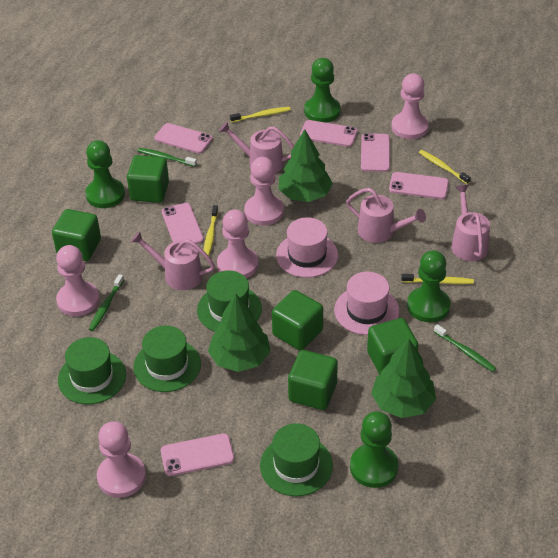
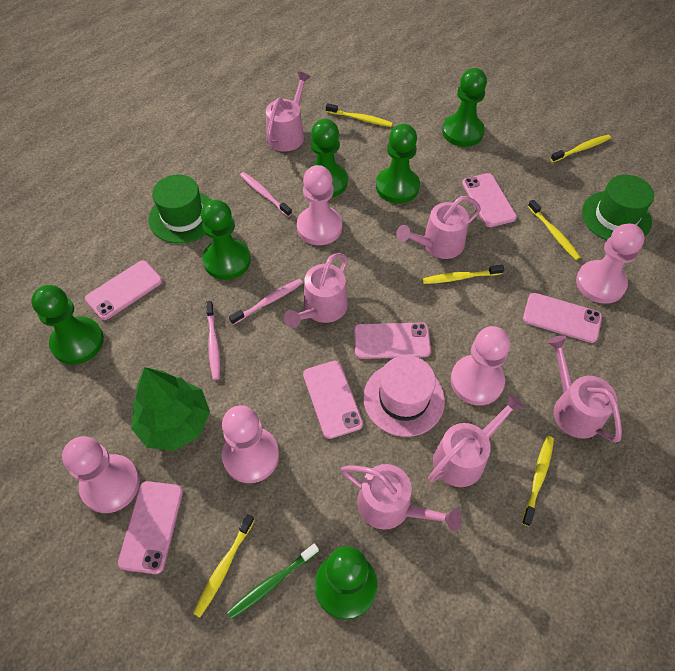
green cube: 5 -> 0
green hat: 4 -> 2
green pawn: 4 -> 6
green toothbrush: 3 -> 1
green tree: 3 -> 1
pink hat: 2 -> 1
pink toothbrush: 0 -> 3
pink watering can: 4 -> 6
yellow toothbrush: 4 -> 6

